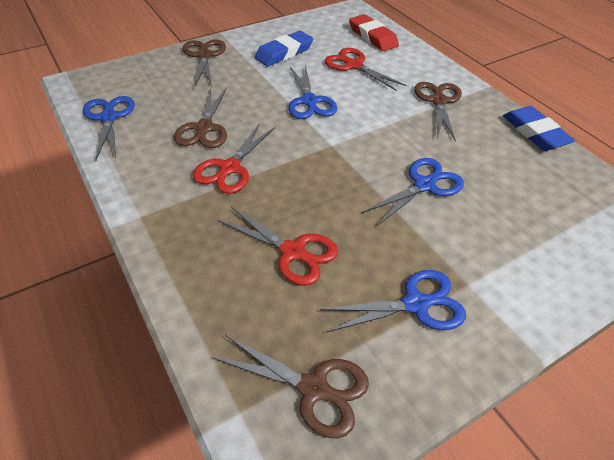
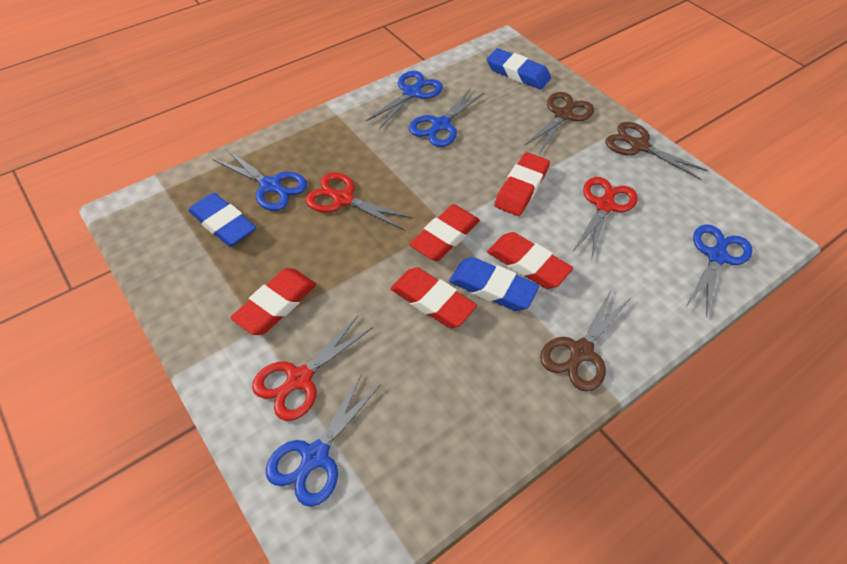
blue eraser: 2 -> 3
blue scissors: 4 -> 5
brown scissors: 4 -> 3
red eraser: 1 -> 5

